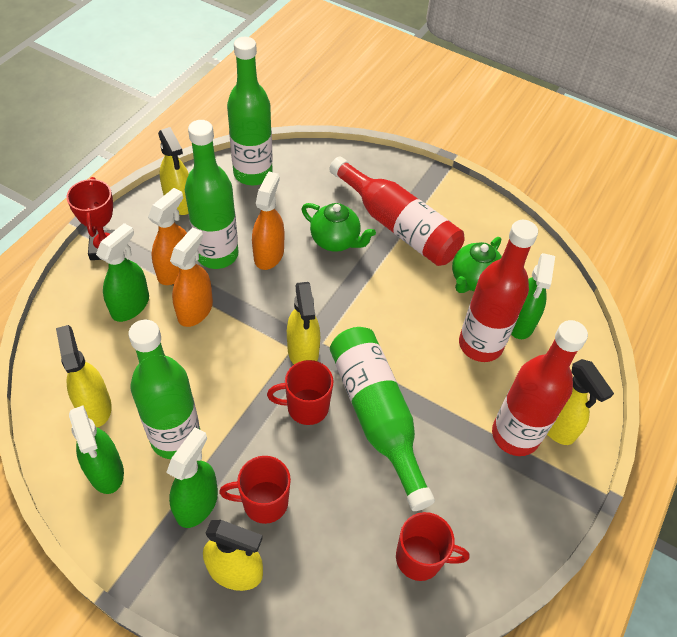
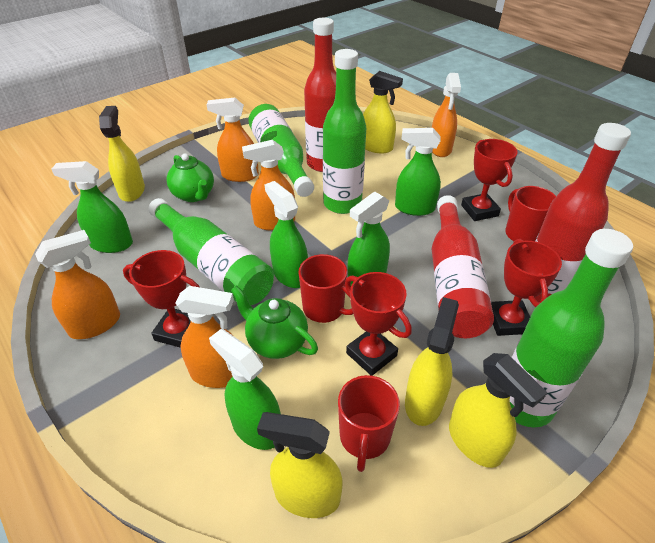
green spray bottle: 4 -> 5
orange spray bottle: 3 -> 5
red trophy: 1 -> 4

